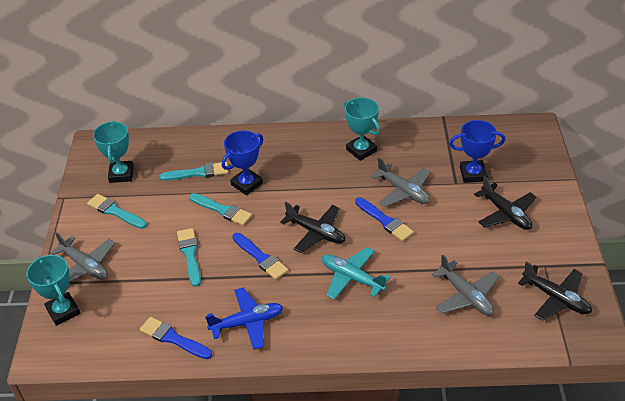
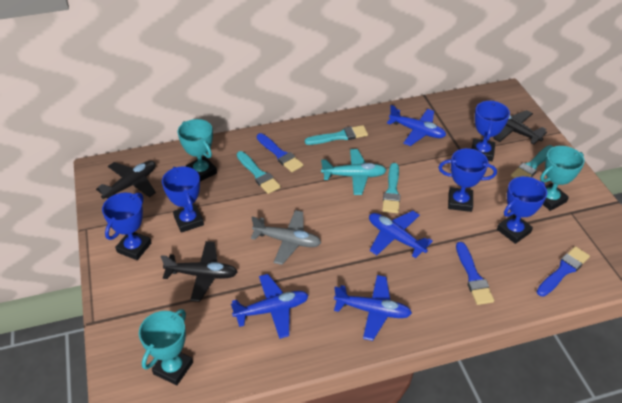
blue plane: 1 -> 4
blue trophy: 2 -> 5
grey plane: 3 -> 1

